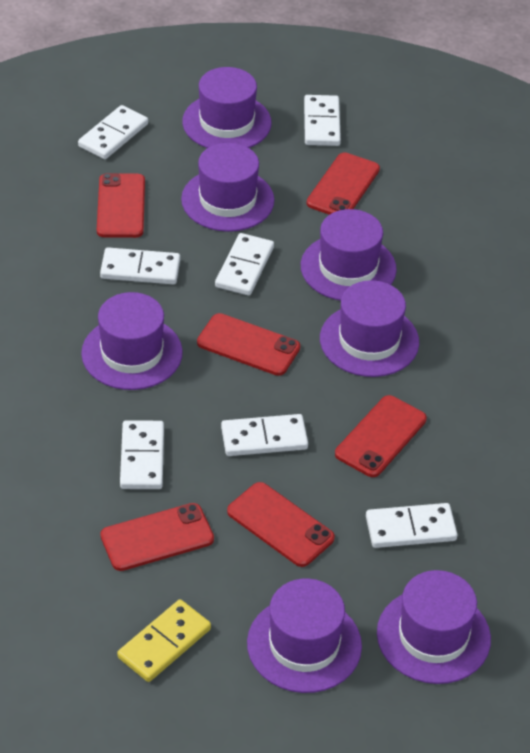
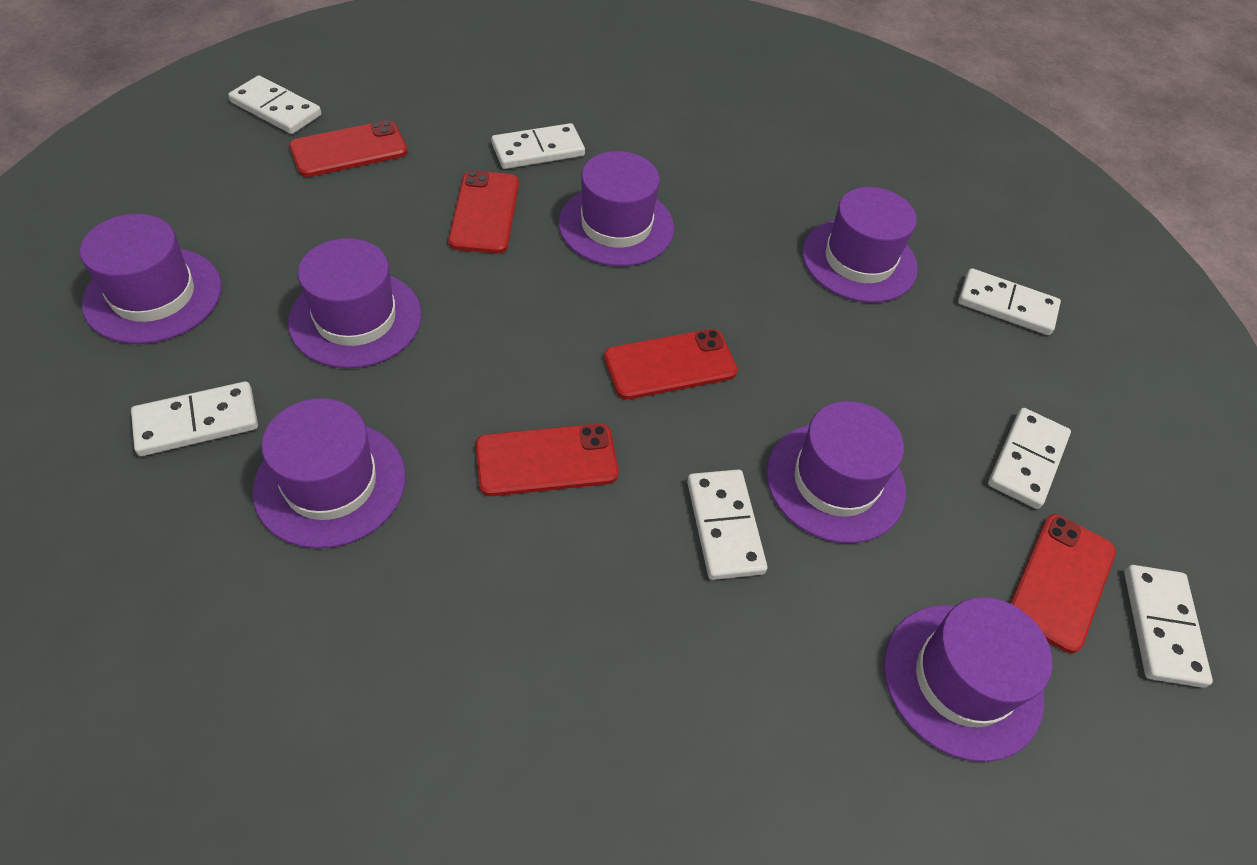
red phone: 6 -> 5
yellow domino: 1 -> 0

